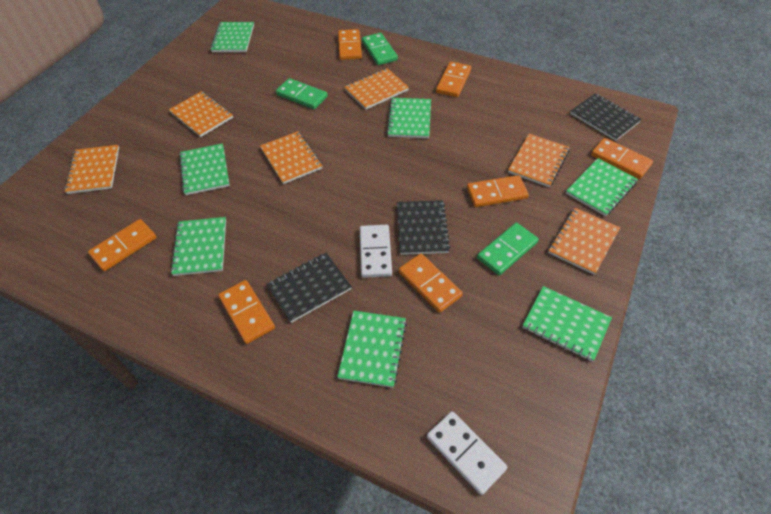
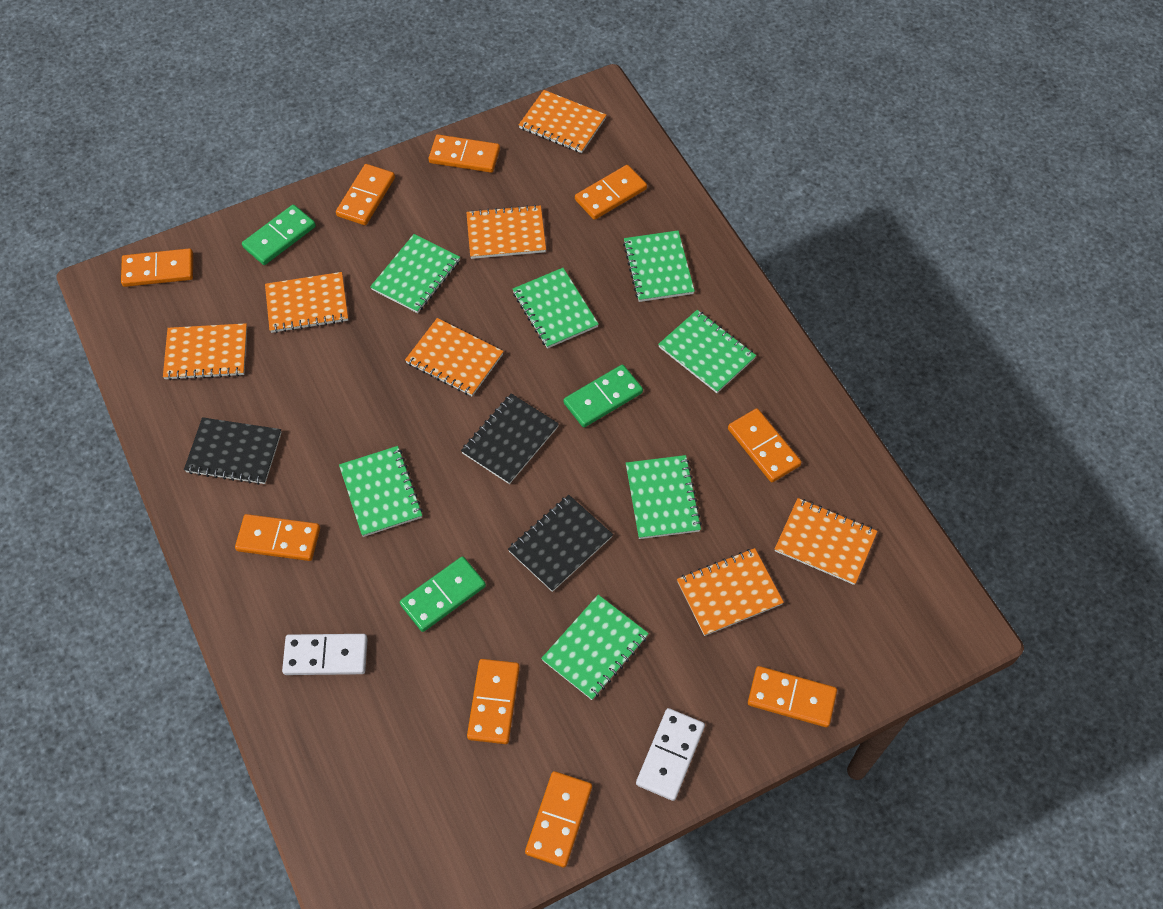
orange domino: 7 -> 9
orange notebook: 6 -> 7

